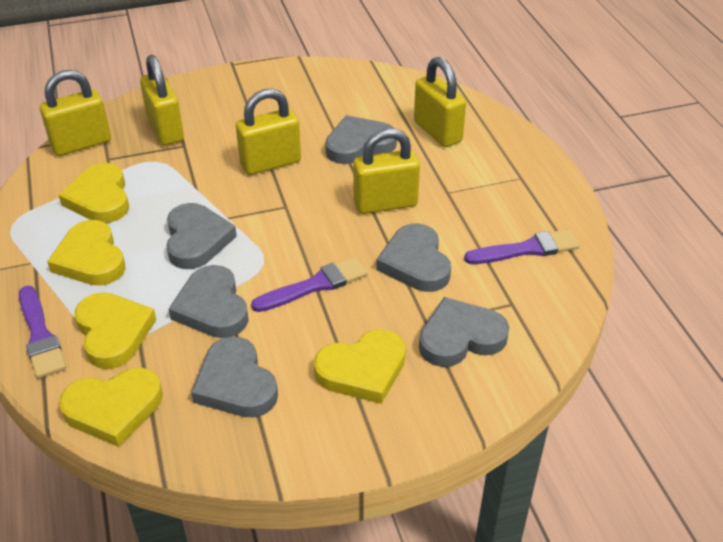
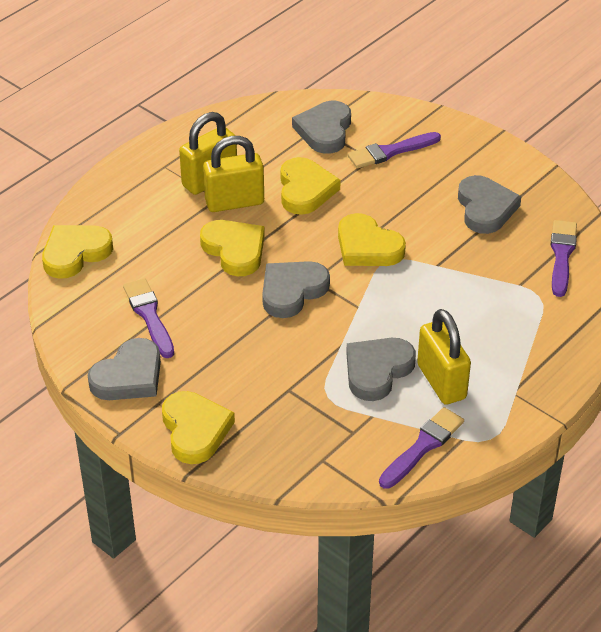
grey heart: 6 -> 5
purple brush: 3 -> 4
yellow padlock: 5 -> 3

